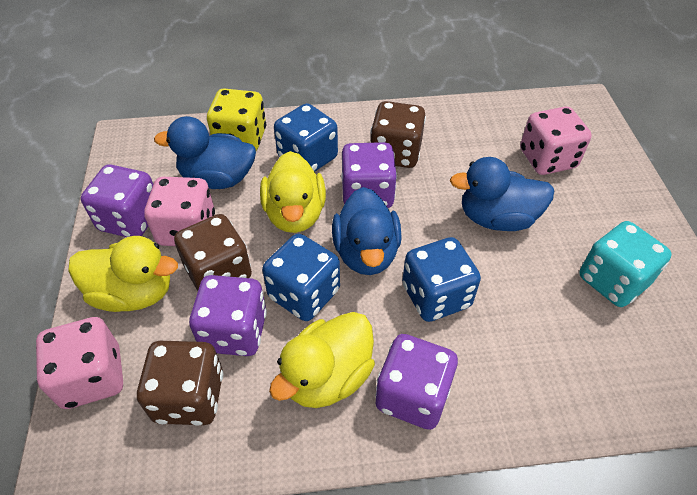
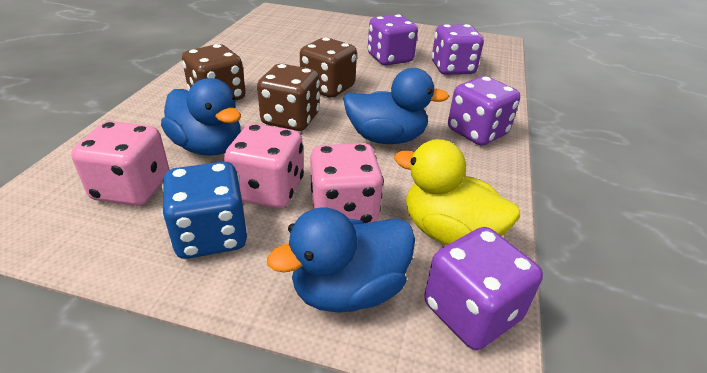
blue dice: 3 -> 1
turquoise dice: 1 -> 0
yellow dice: 1 -> 0
yellow duck: 3 -> 1

